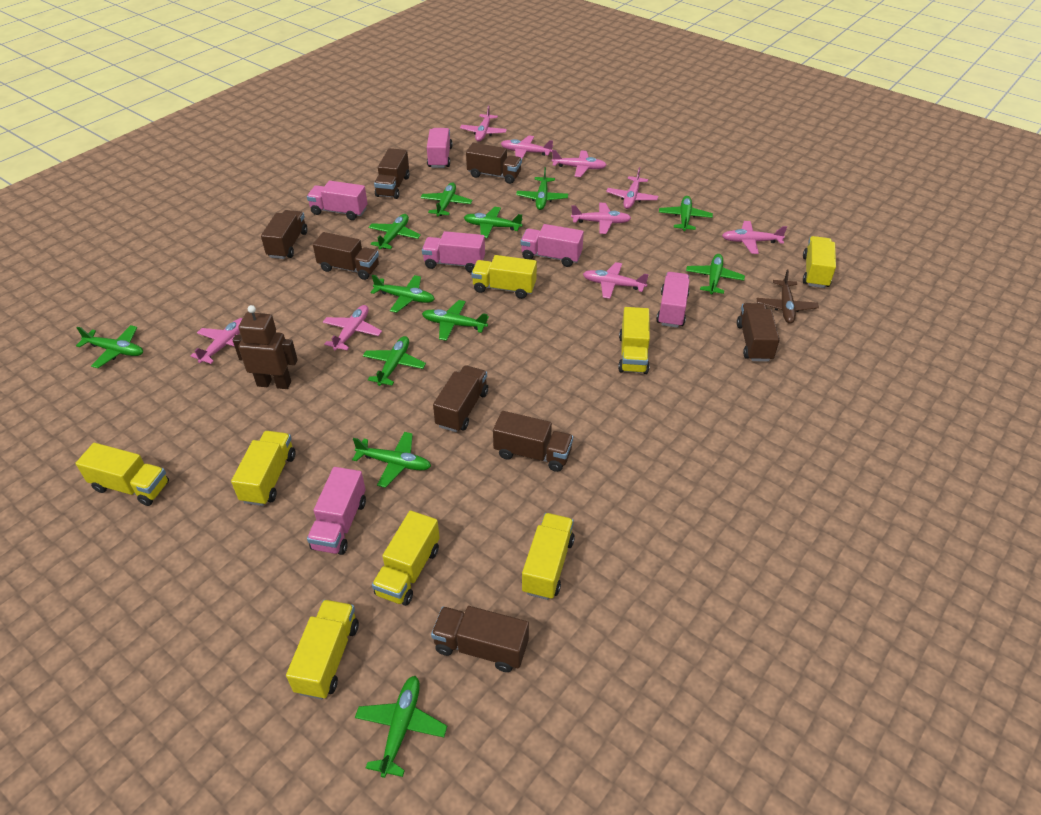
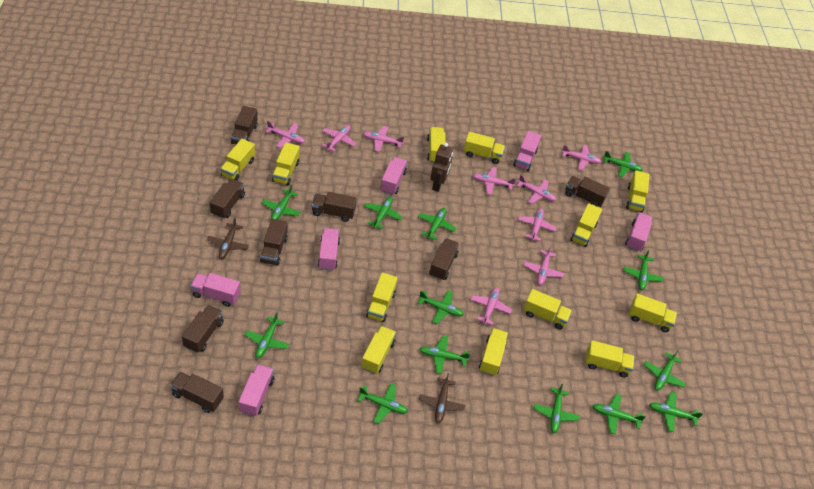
brown plane: 1 -> 2
green plane: 12 -> 13
yellow truck: 8 -> 12

